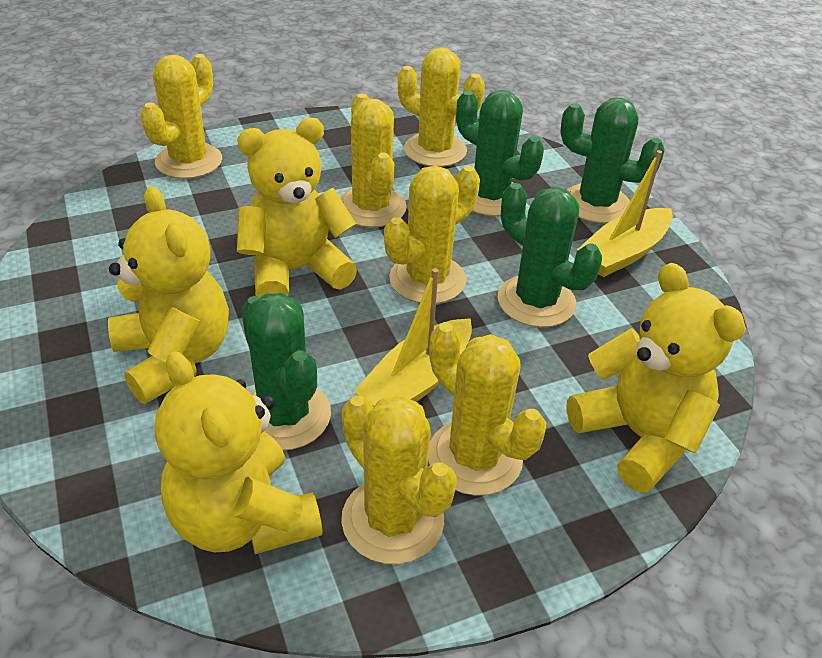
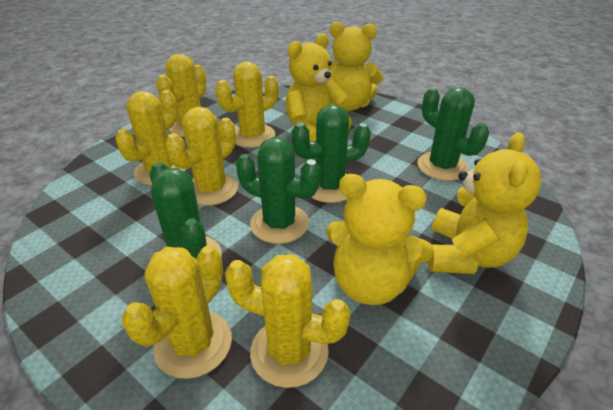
yellow boat: 2 -> 0

